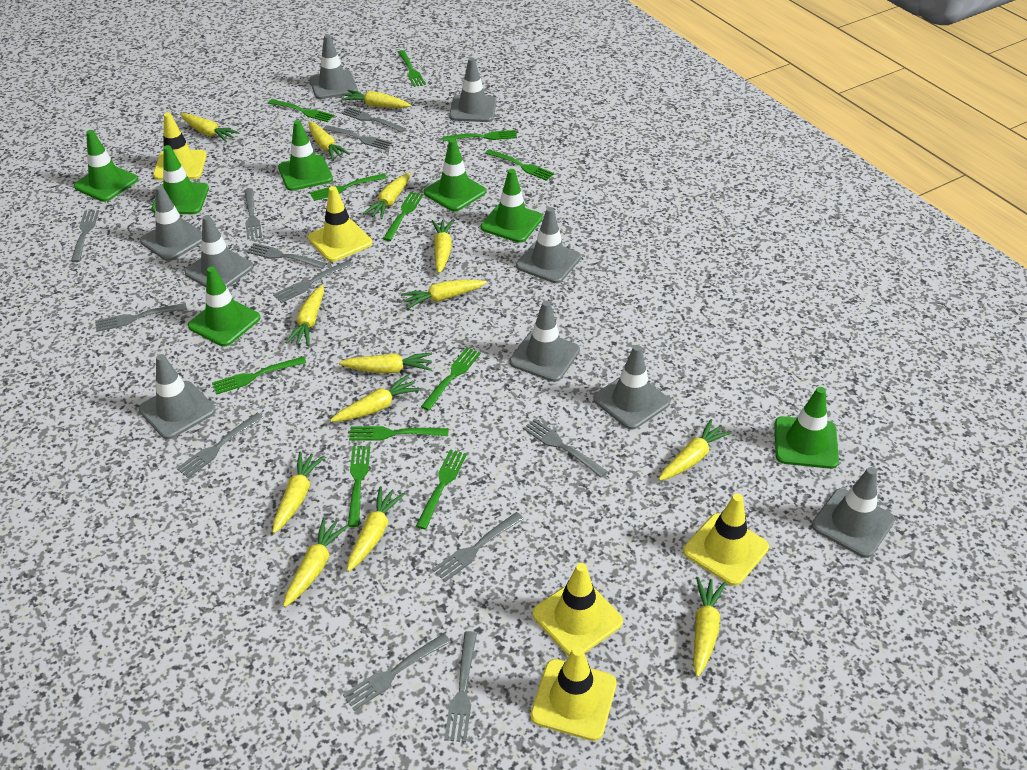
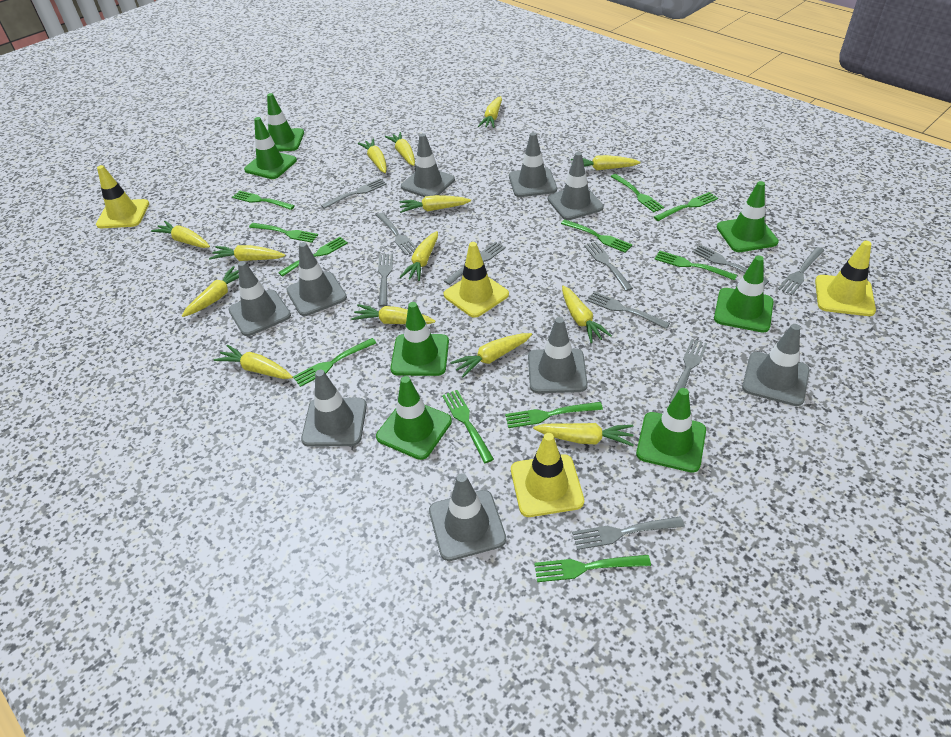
grey fork: 12 -> 10
yellow traffic cone: 5 -> 4

